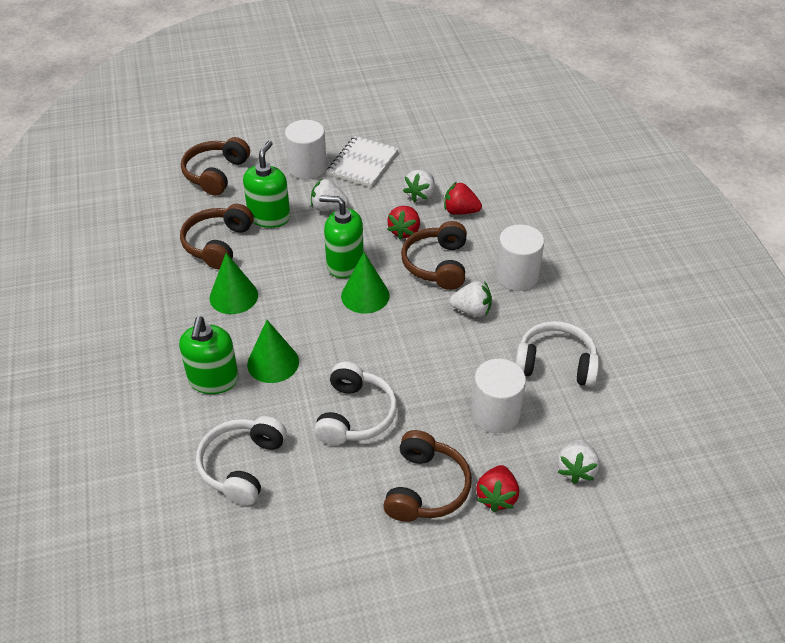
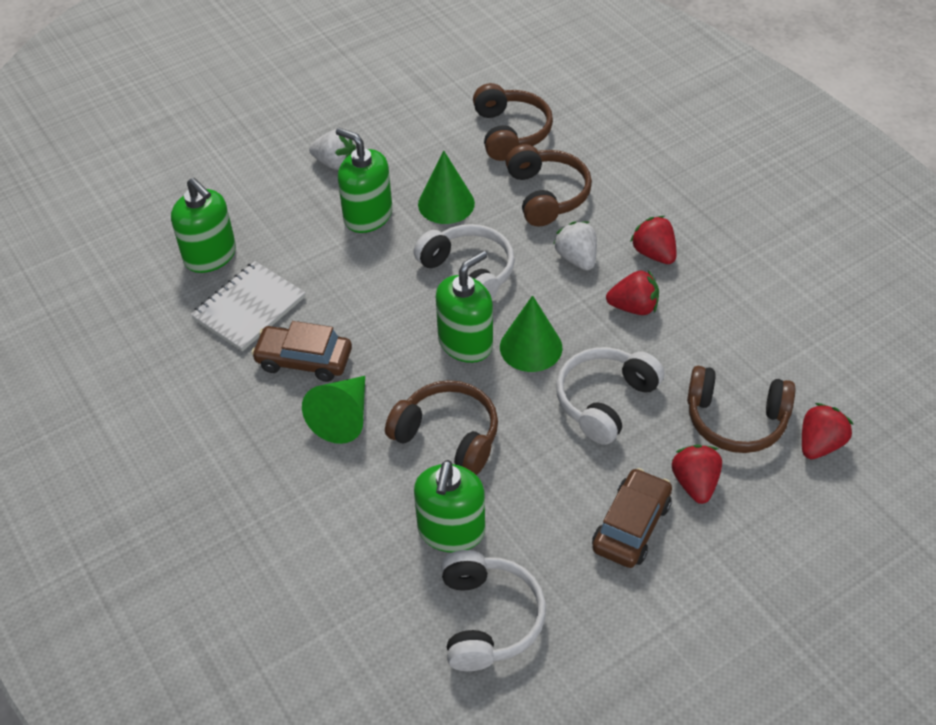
brown car: 0 -> 2
green soap dispenser: 3 -> 4
red strawberry: 3 -> 4
white cylinder: 3 -> 0
white strawberry: 4 -> 2

